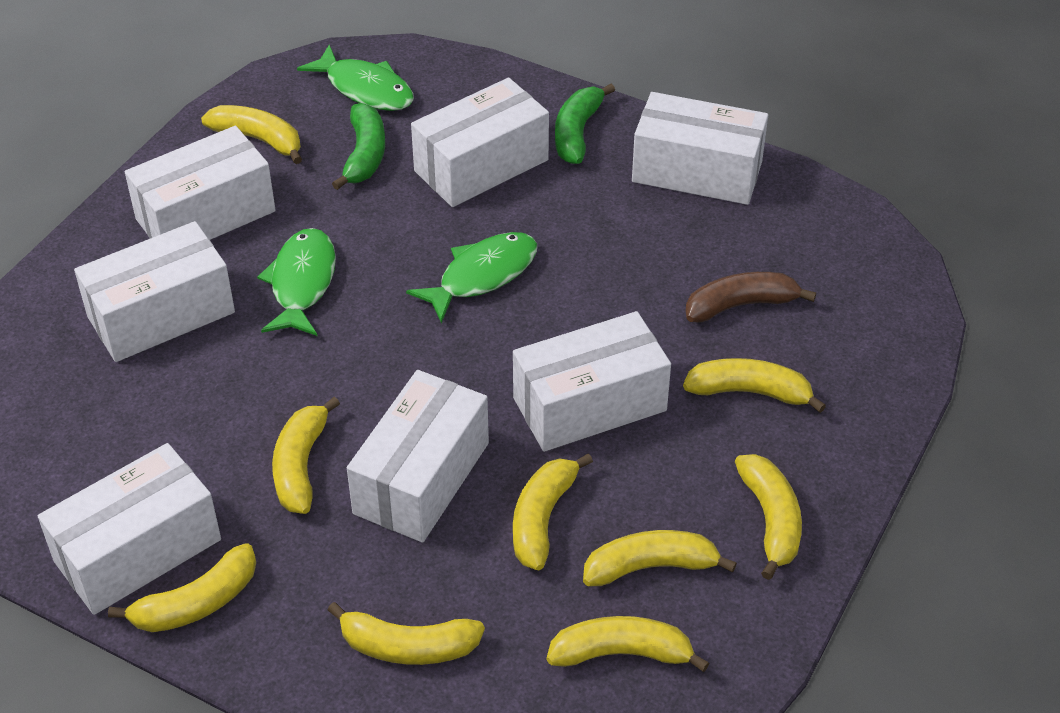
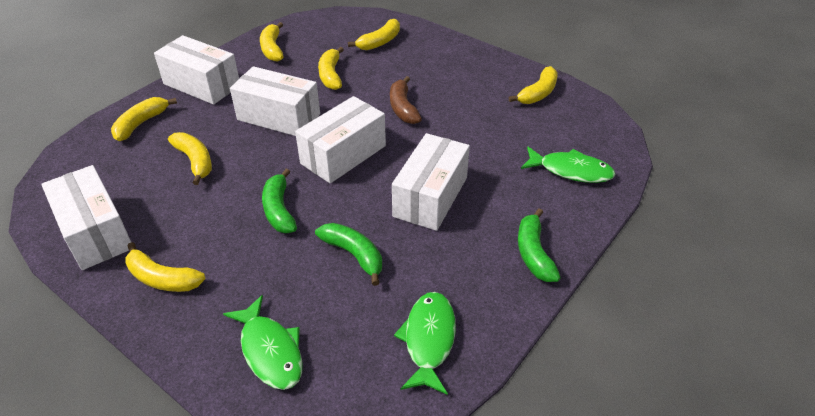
green banana: 2 -> 3
white box: 7 -> 5
yellow banana: 9 -> 7

